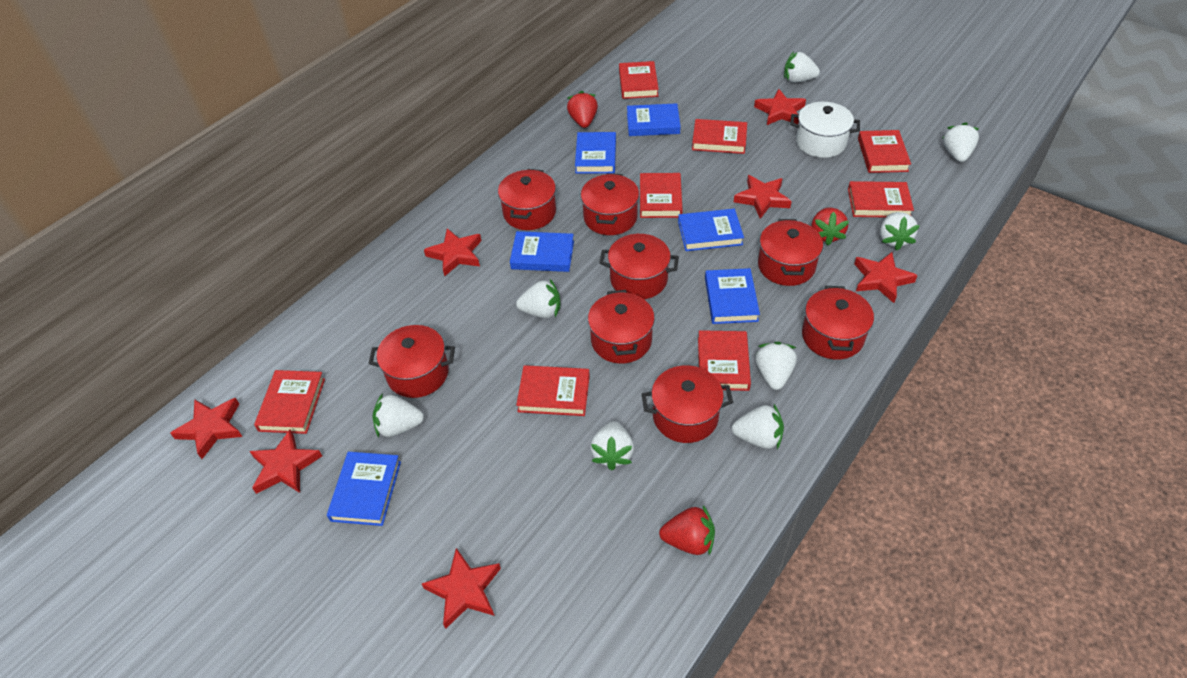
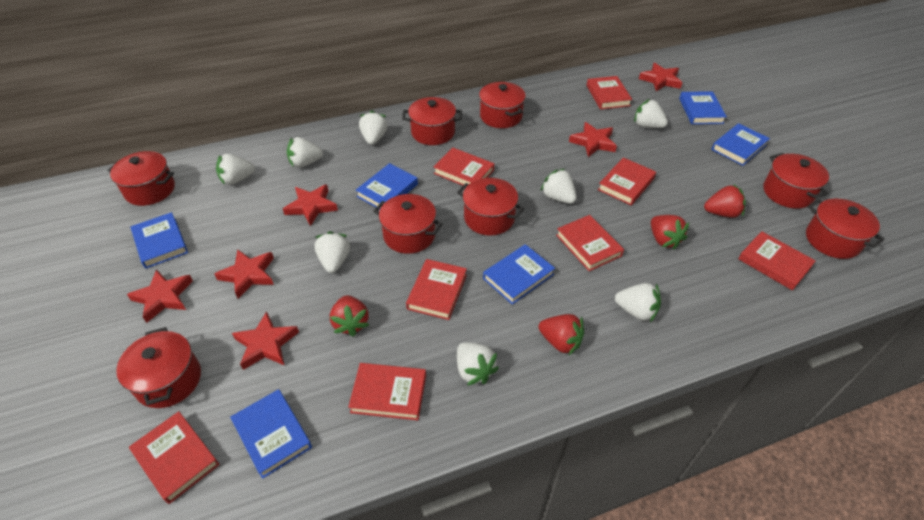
red star: 7 -> 6
red strawberry: 3 -> 4
white pot: 1 -> 0

